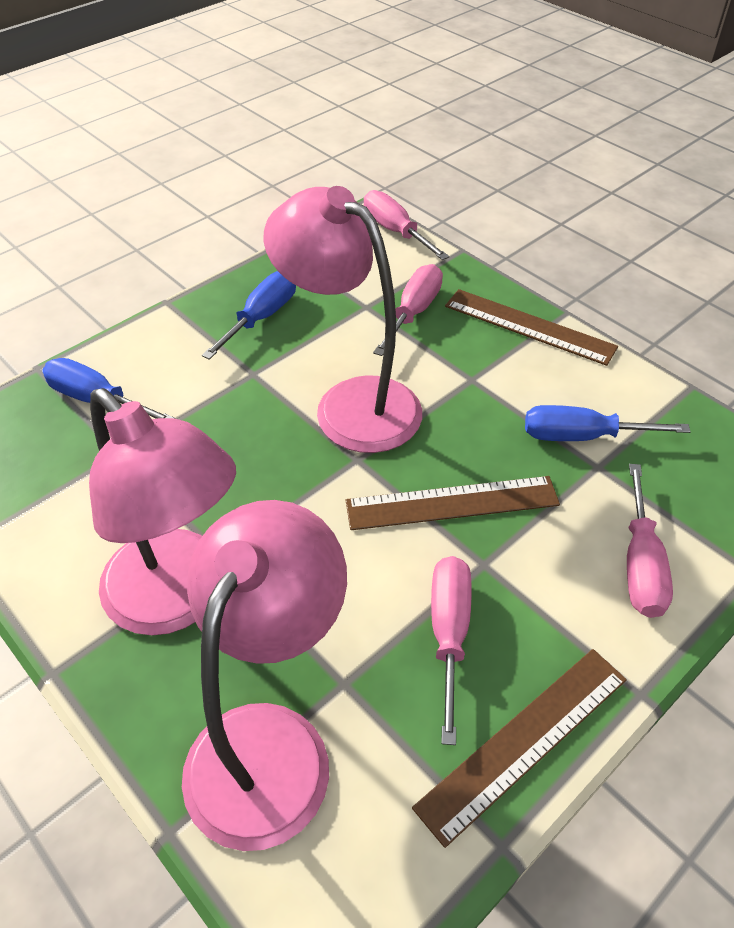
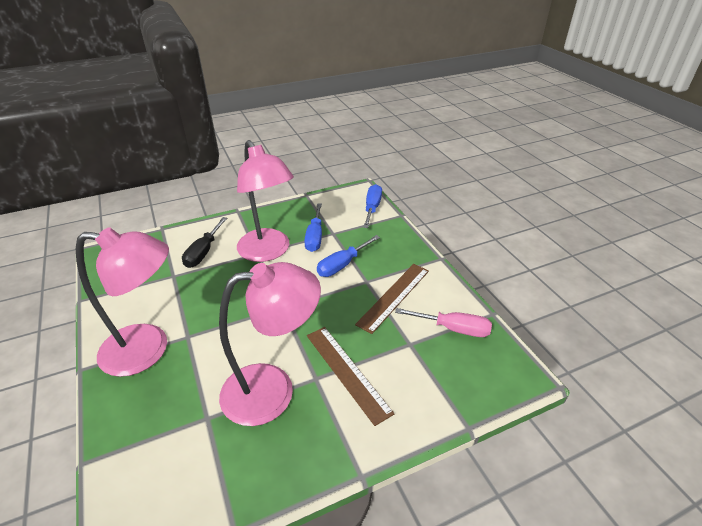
black screwdriver: 0 -> 1
brown ruler: 3 -> 2
pink screwdriver: 4 -> 1

